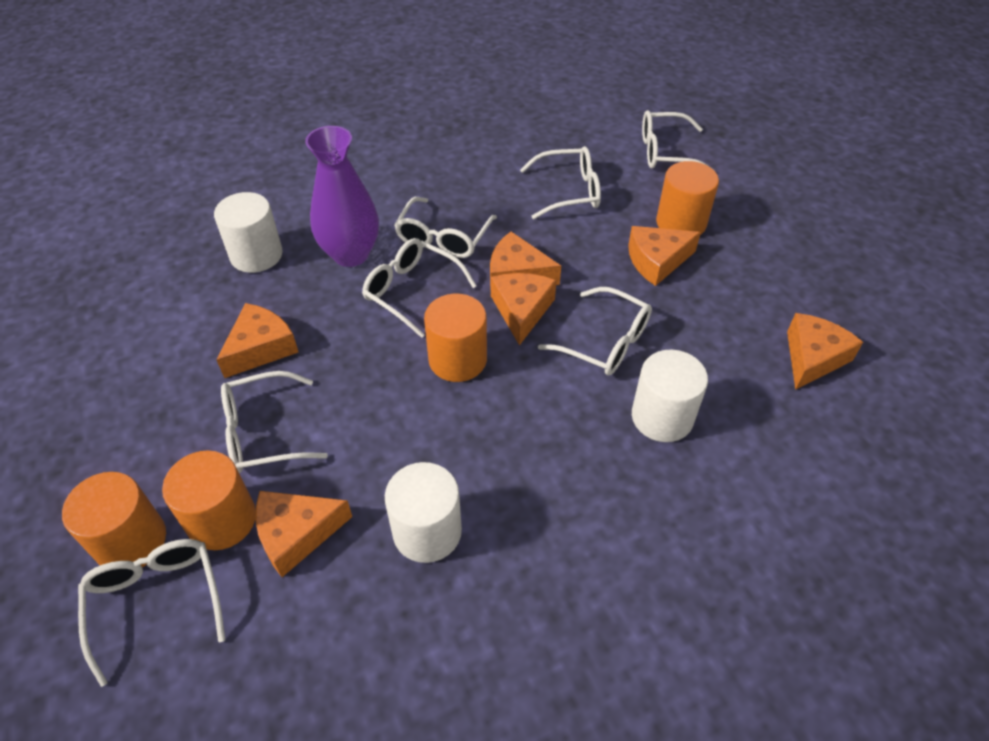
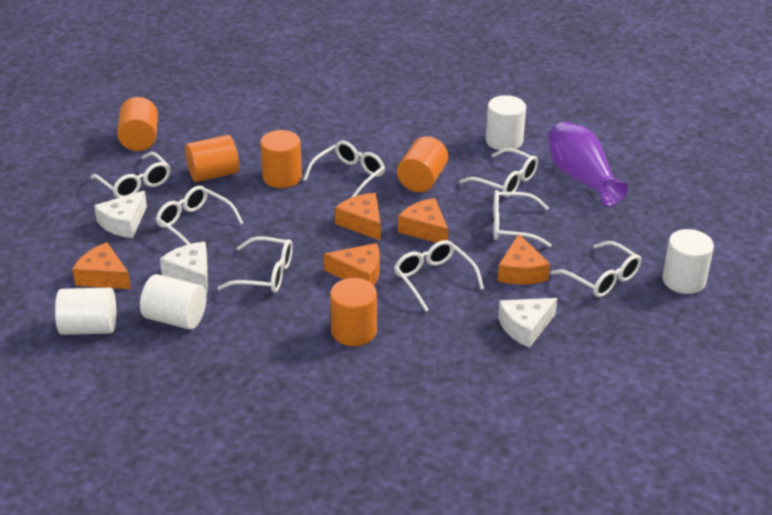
orange cheese: 6 -> 5
orange cylinder: 4 -> 5
white cheese: 0 -> 3
white cylinder: 3 -> 4
white glasses: 7 -> 8

